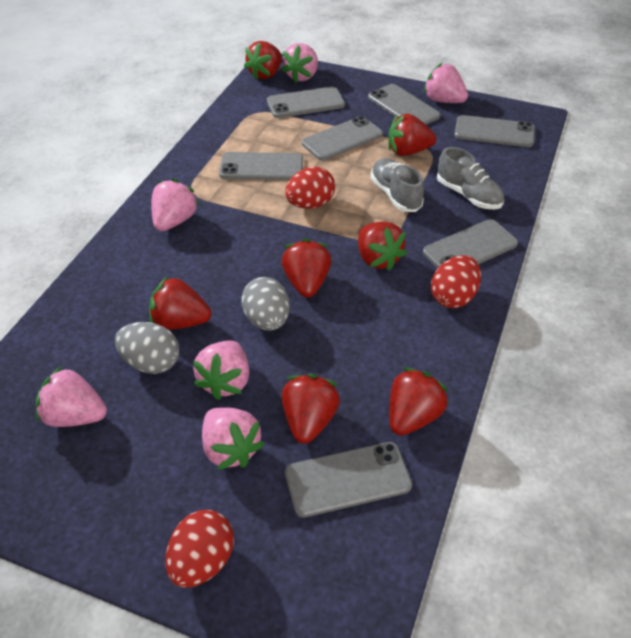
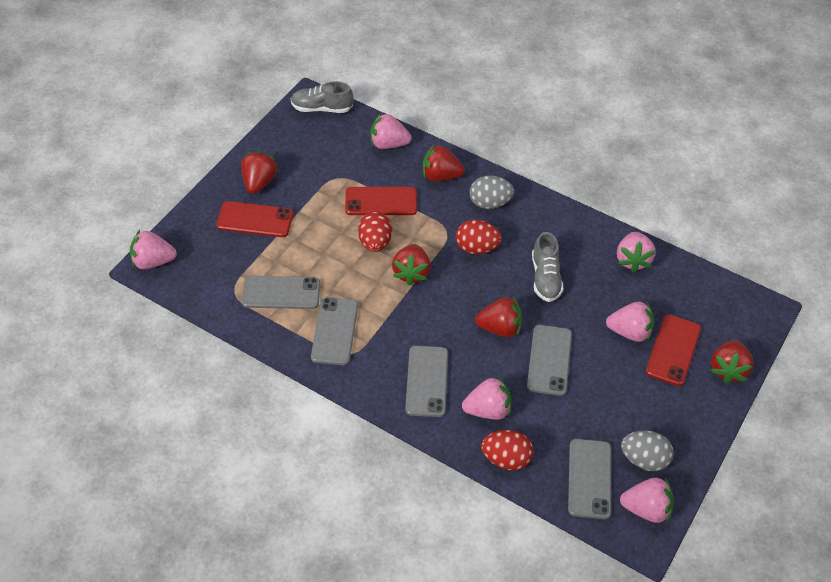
grey phone: 7 -> 5
red phone: 0 -> 3
red strawberry: 7 -> 5

